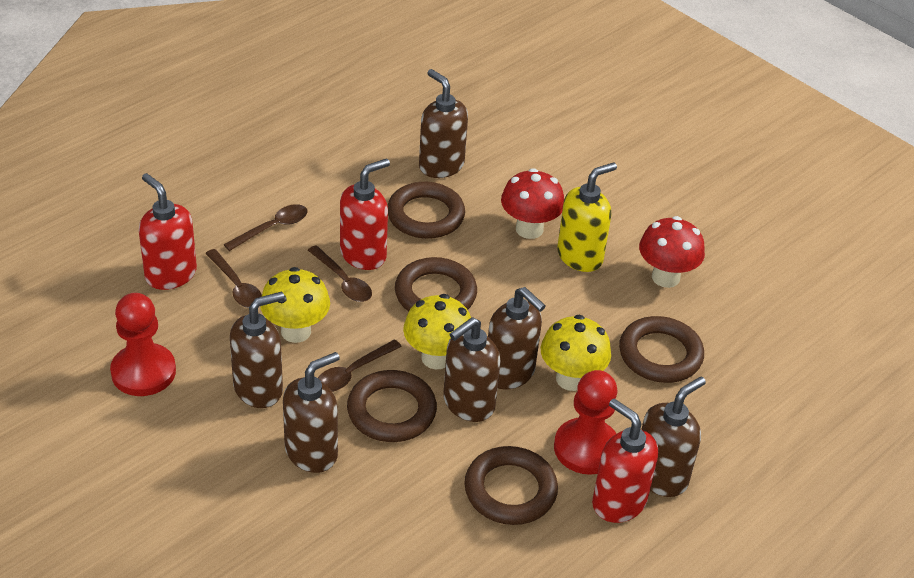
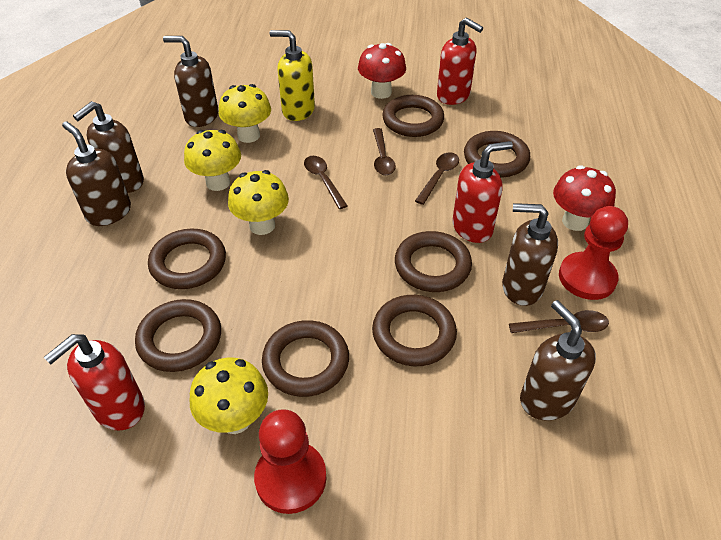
brown ring: 5 -> 7
brown soap dispenser: 6 -> 5
yellow mushroom: 3 -> 4

